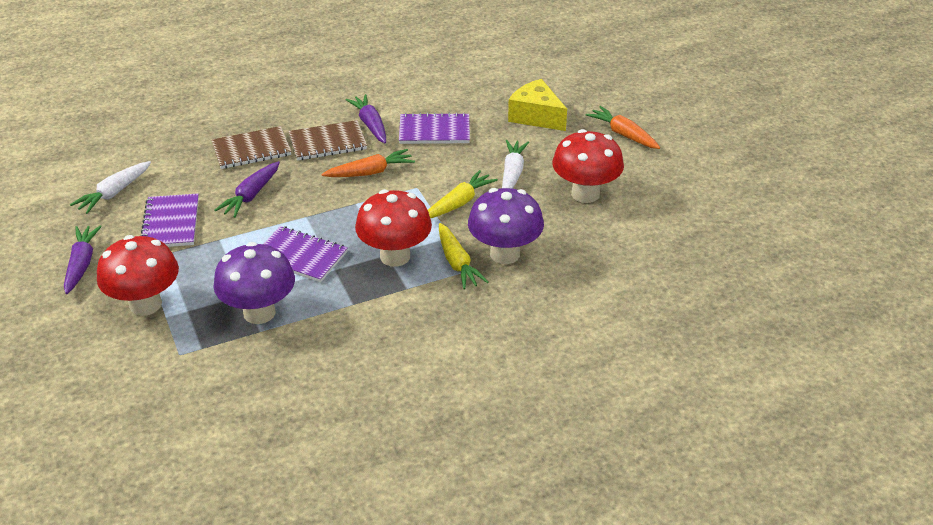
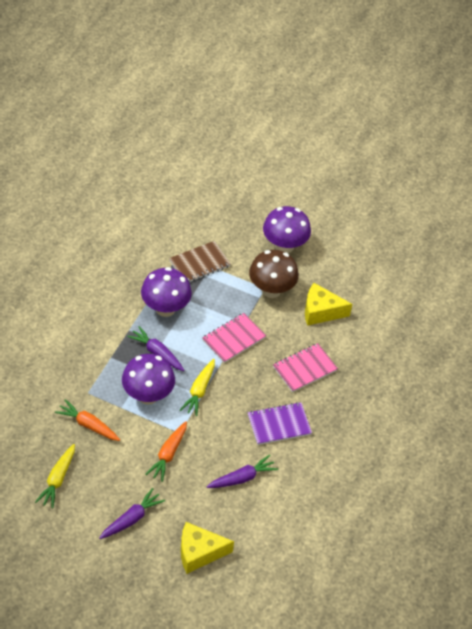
brown mushroom: 0 -> 1
brown notebook: 2 -> 1
pink notebook: 0 -> 2
purple mushroom: 2 -> 3
purple notebook: 3 -> 1
red mushroom: 3 -> 0
white carrot: 2 -> 0
yellow cheese: 1 -> 2

